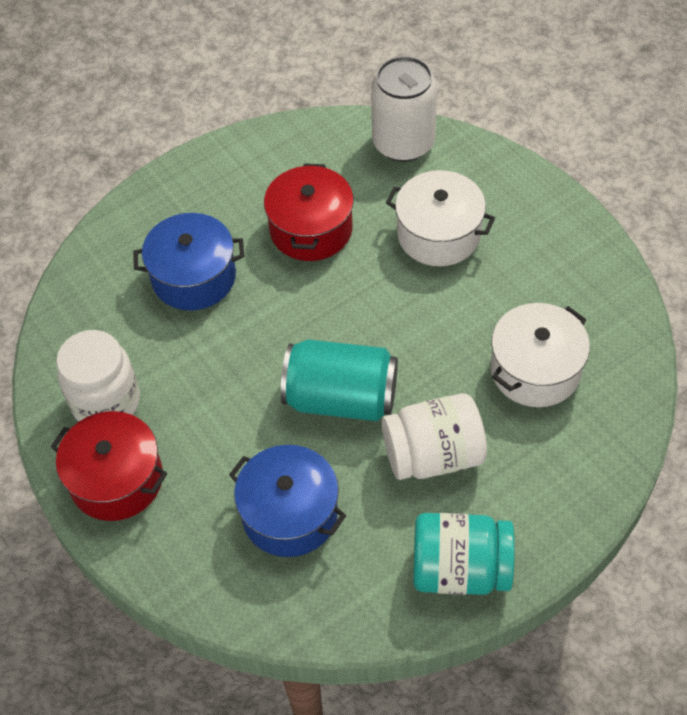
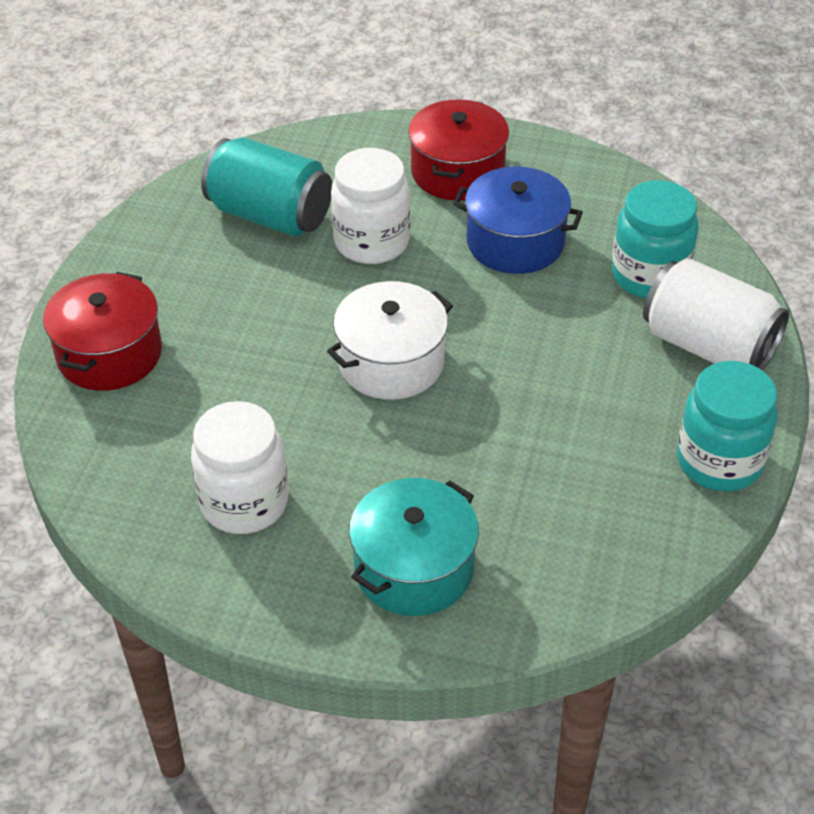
blue pot: 2 -> 1
turquoise jar: 1 -> 2
turquoise pot: 0 -> 1
white pot: 2 -> 1

